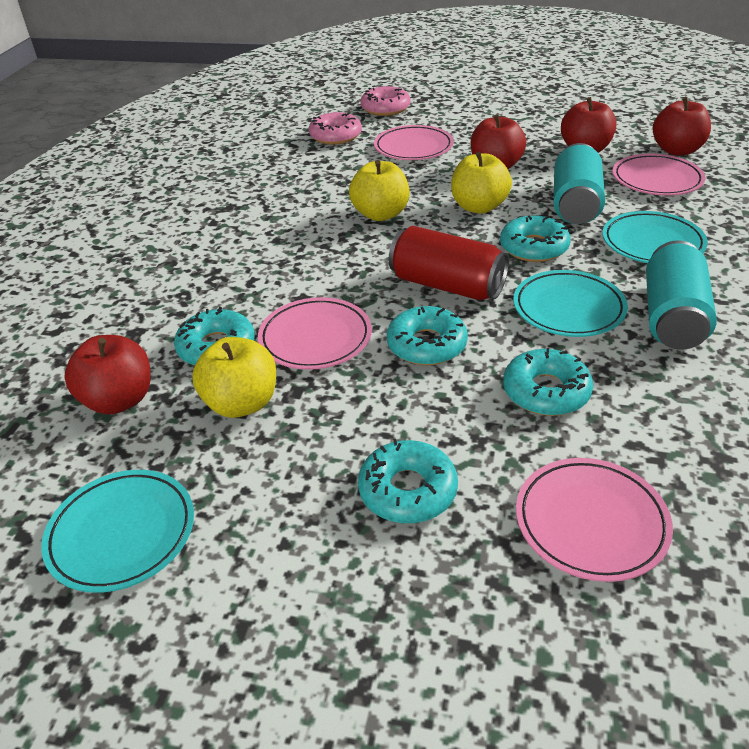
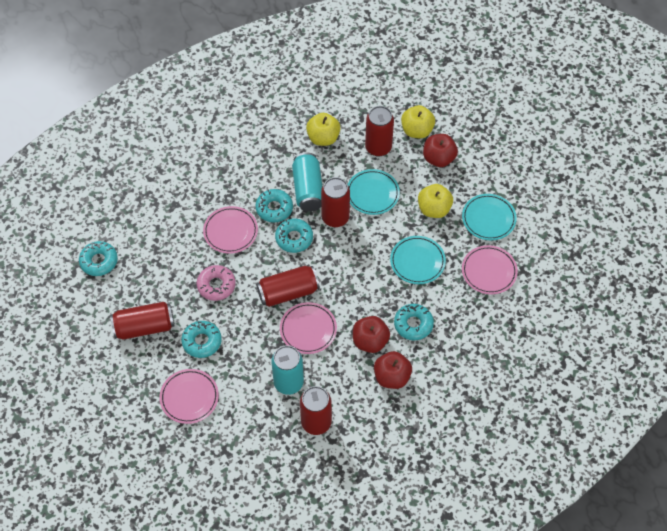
pink donut: 2 -> 1
red apple: 4 -> 3
red can: 1 -> 5

